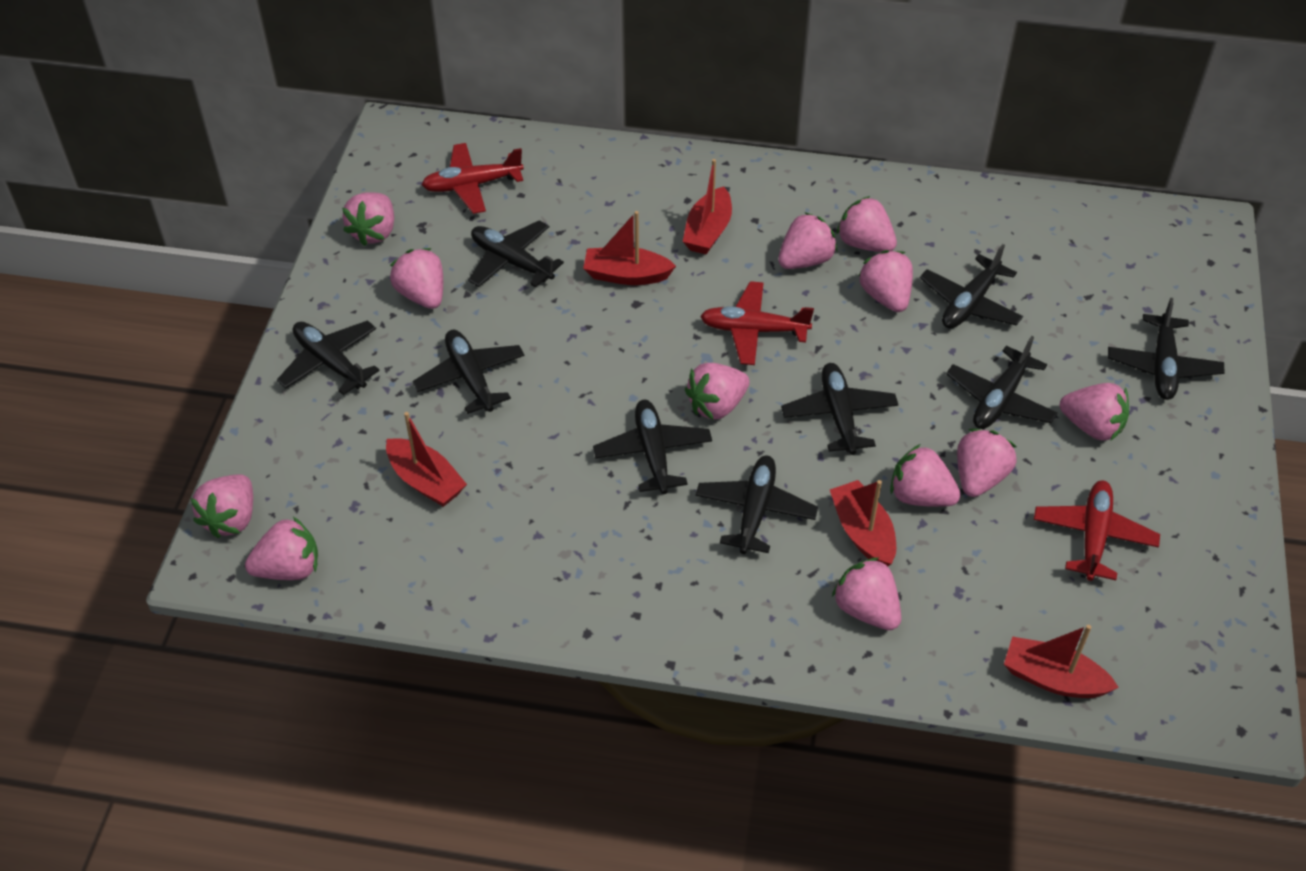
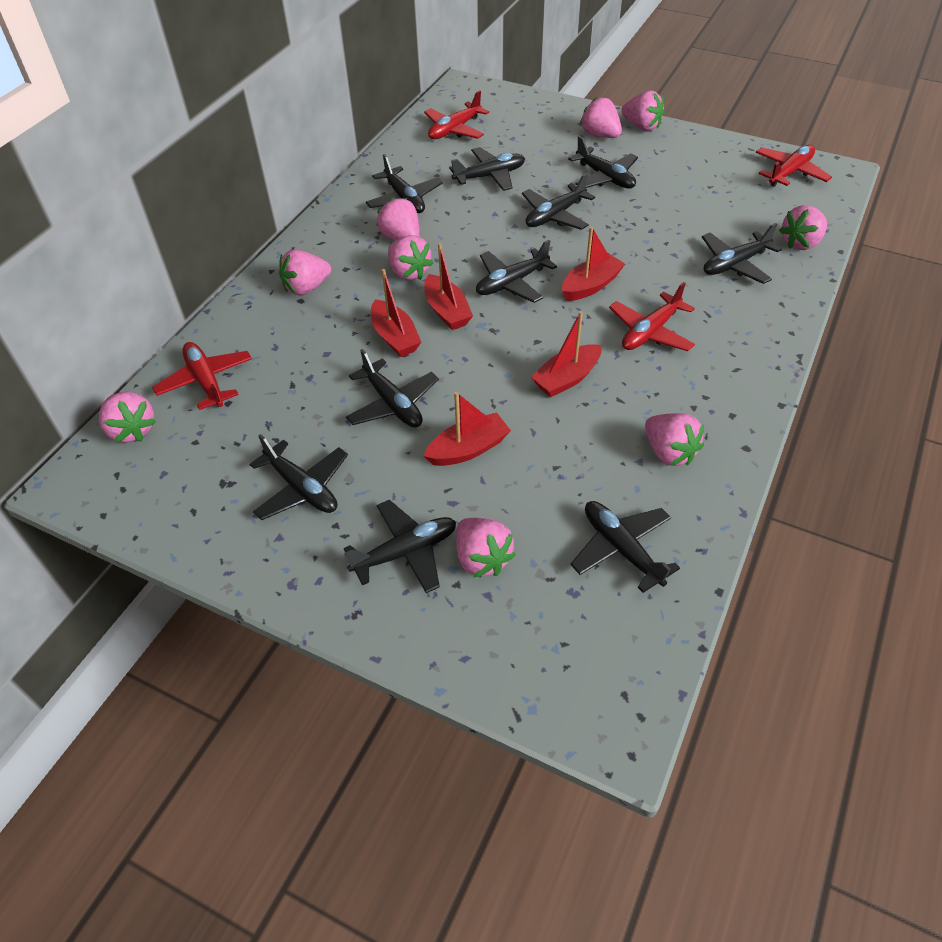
black plane: 9 -> 10
pink strawberry: 12 -> 9
red plane: 3 -> 4

